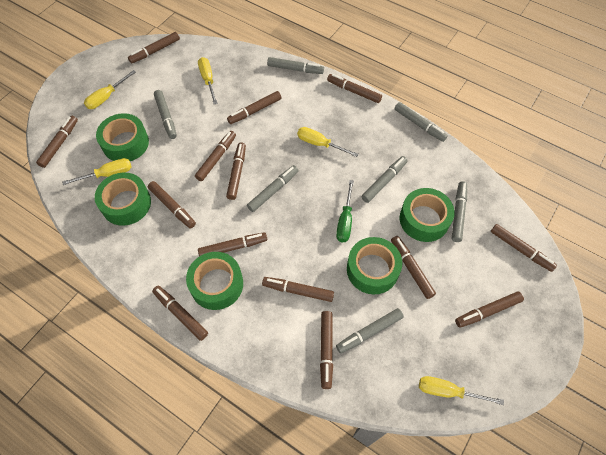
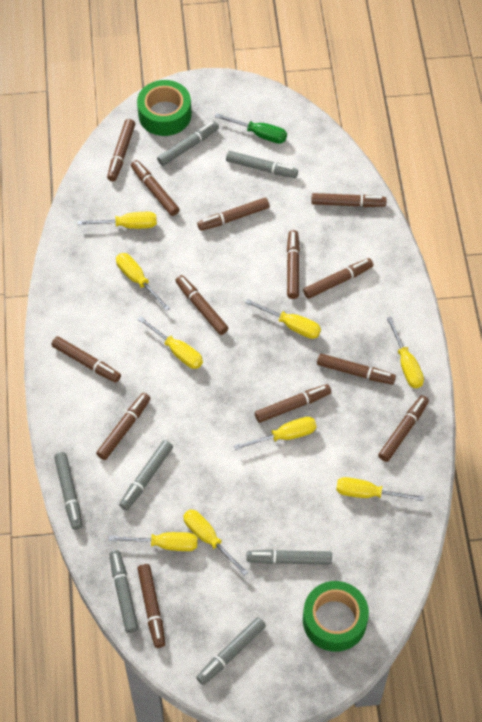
brown marker: 14 -> 13
green tape: 5 -> 2
yellow screwdriver: 5 -> 9

